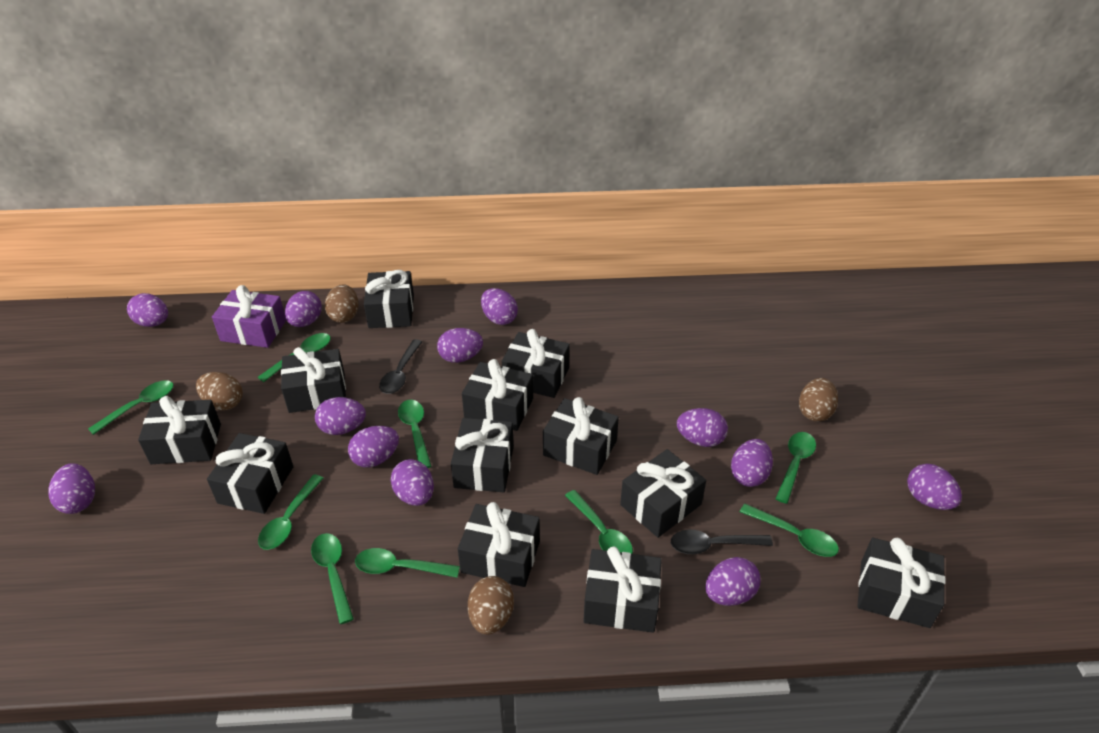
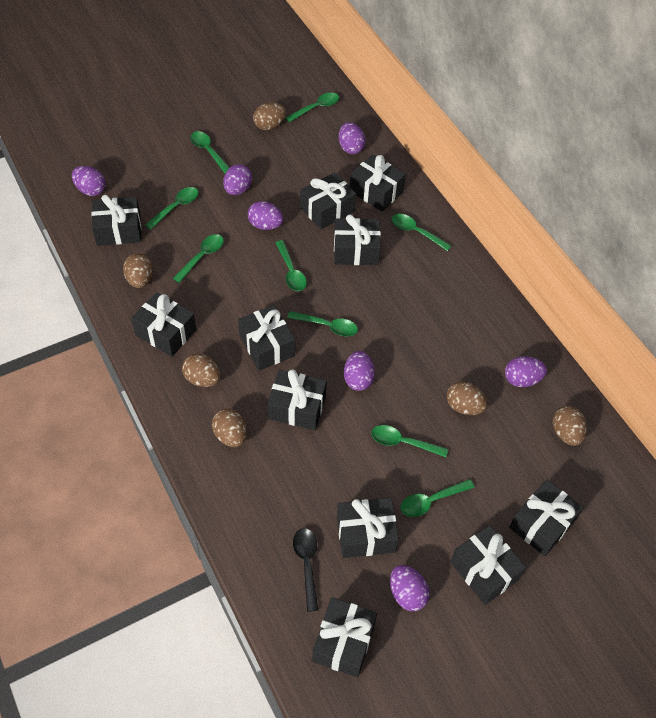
black gift: 12 -> 11
black spoon: 2 -> 1
brown egg: 4 -> 6
purple egg: 12 -> 7
purple gift: 1 -> 0

